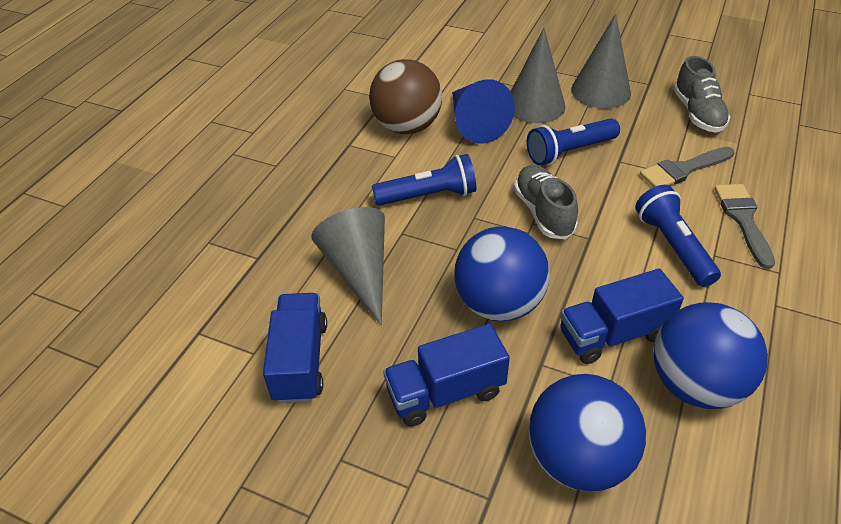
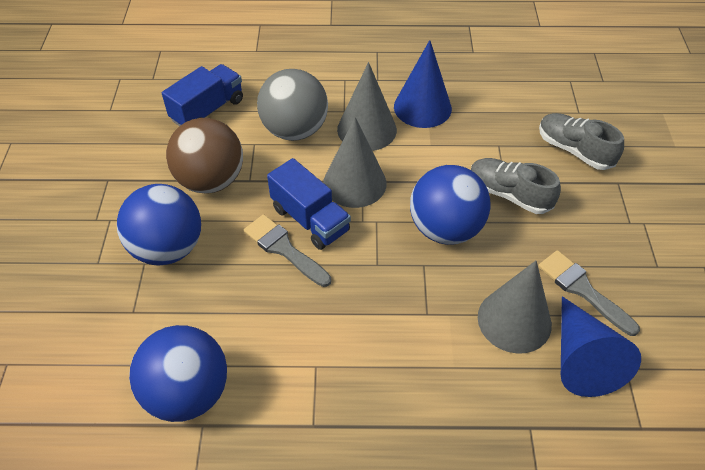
blue cone: 1 -> 2
blue flashlight: 3 -> 0
blue truck: 3 -> 2
grey ball: 0 -> 1

